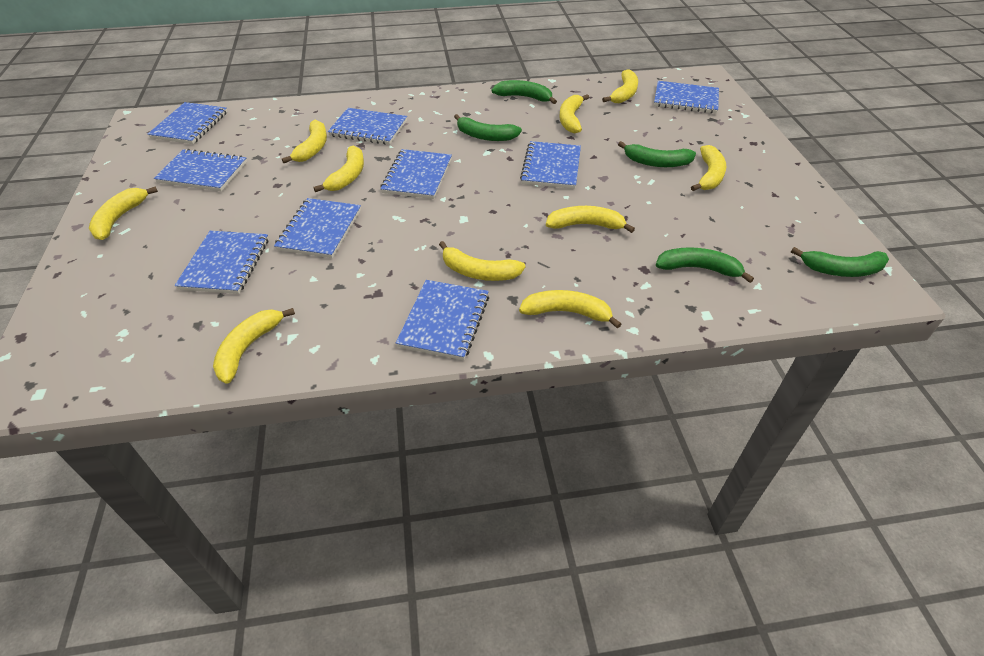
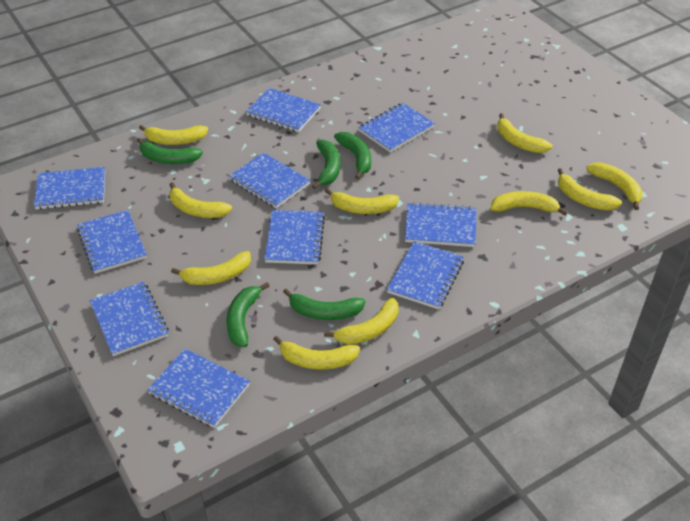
blue notebook: 9 -> 10

